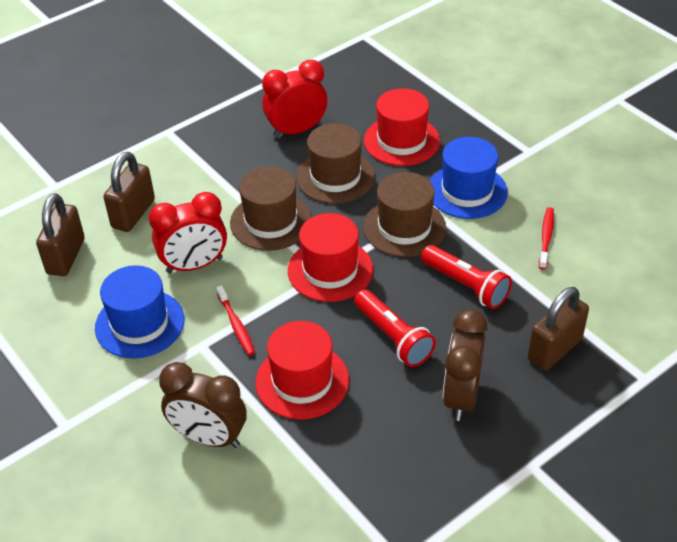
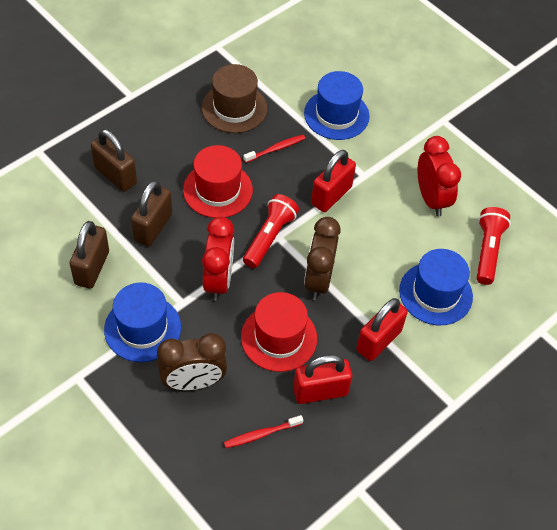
blue hat: 2 -> 3
brown hat: 3 -> 1
red hat: 3 -> 2
red padlock: 0 -> 3

